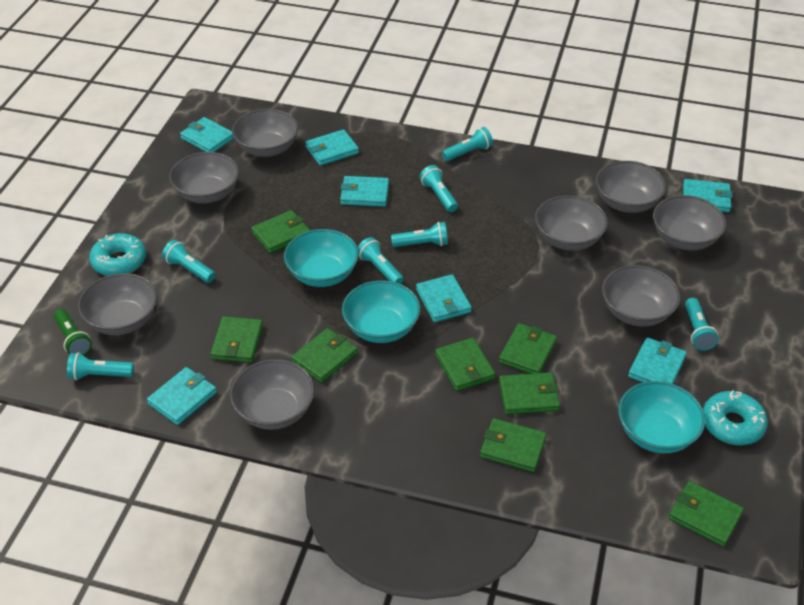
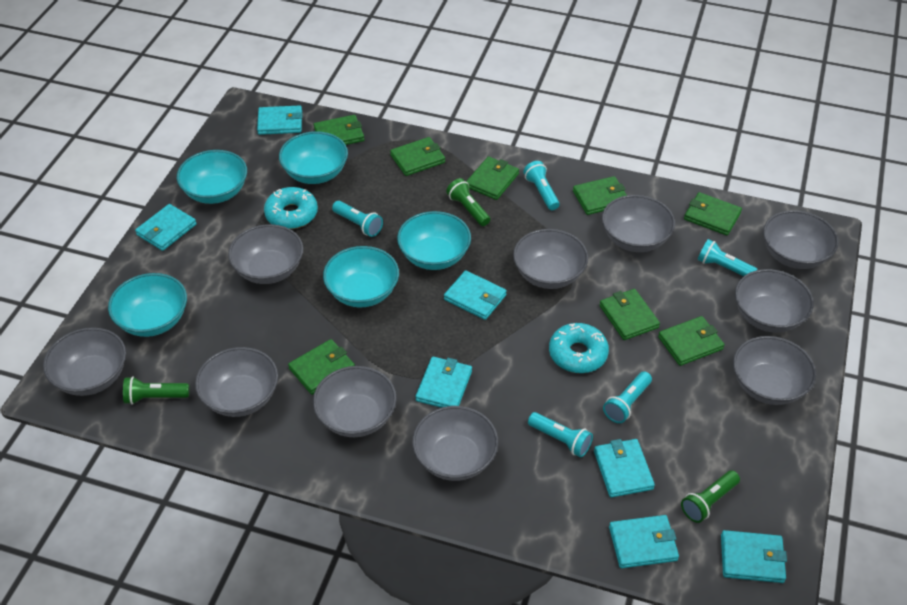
green flashlight: 1 -> 3
grey bowl: 8 -> 10
turquoise bowl: 3 -> 5
turquoise flashlight: 7 -> 5

